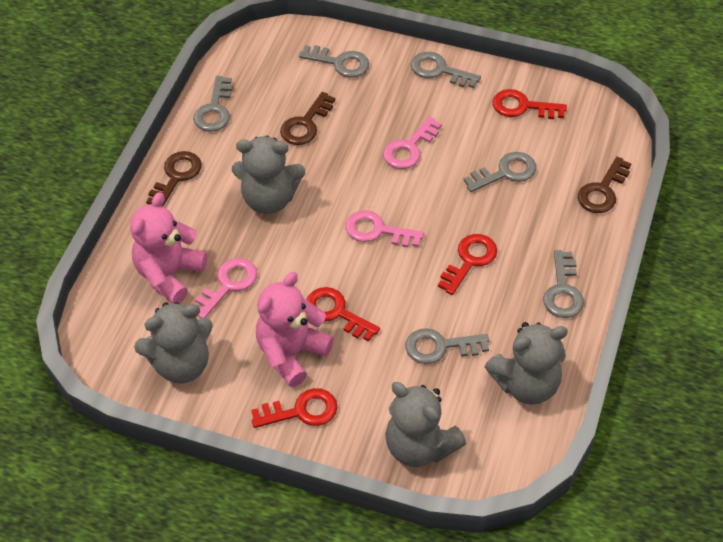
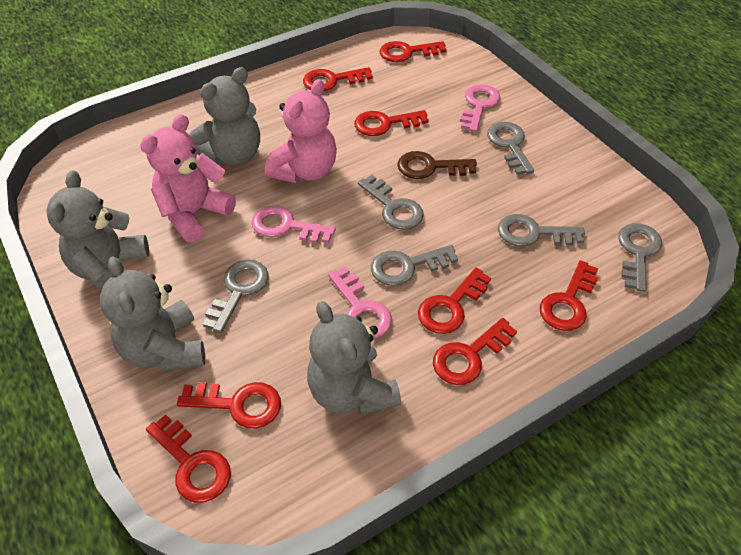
brown key: 3 -> 1
red key: 4 -> 8

